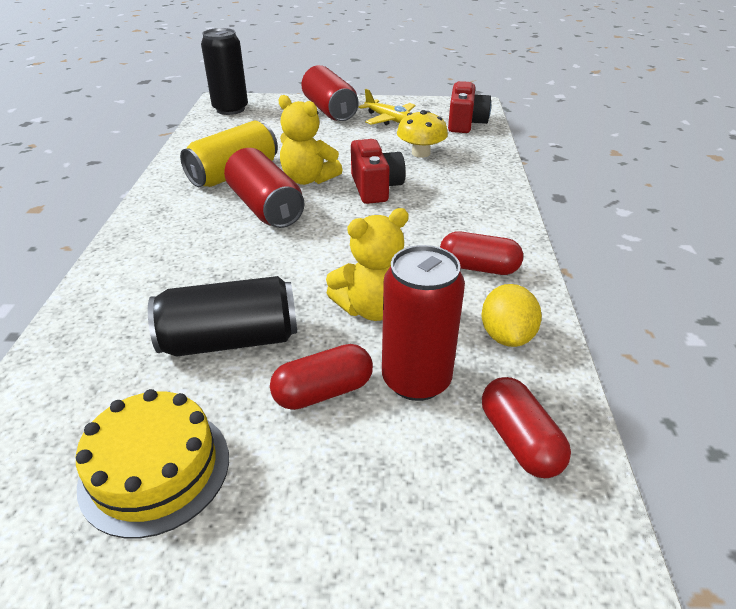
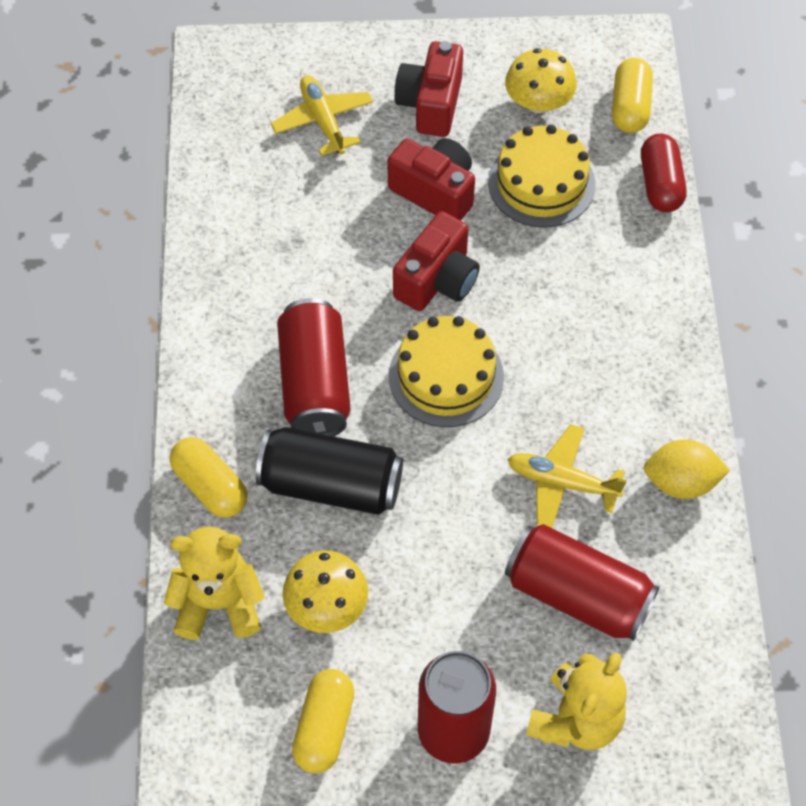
black can: 2 -> 1
red camera: 2 -> 3
red capsule: 3 -> 1
yellow cake: 1 -> 2
yellow can: 1 -> 0
yellow capsule: 0 -> 3
yellow mushroom: 1 -> 2
yellow plane: 1 -> 2

